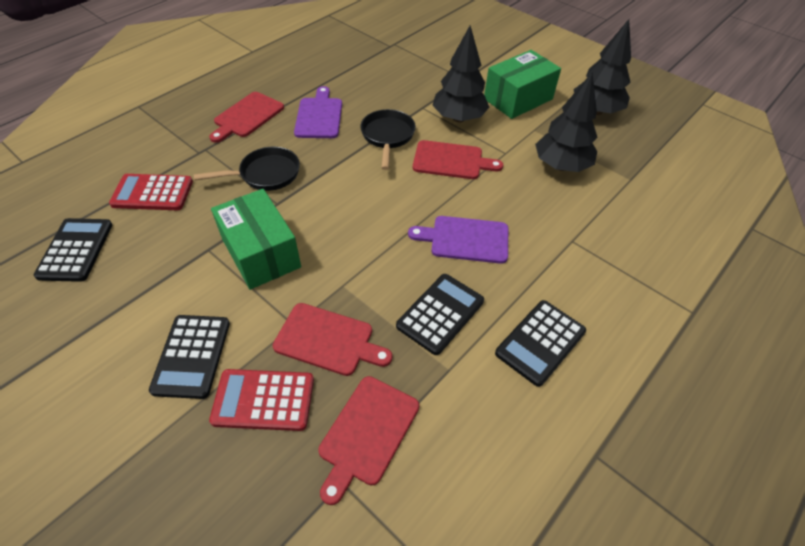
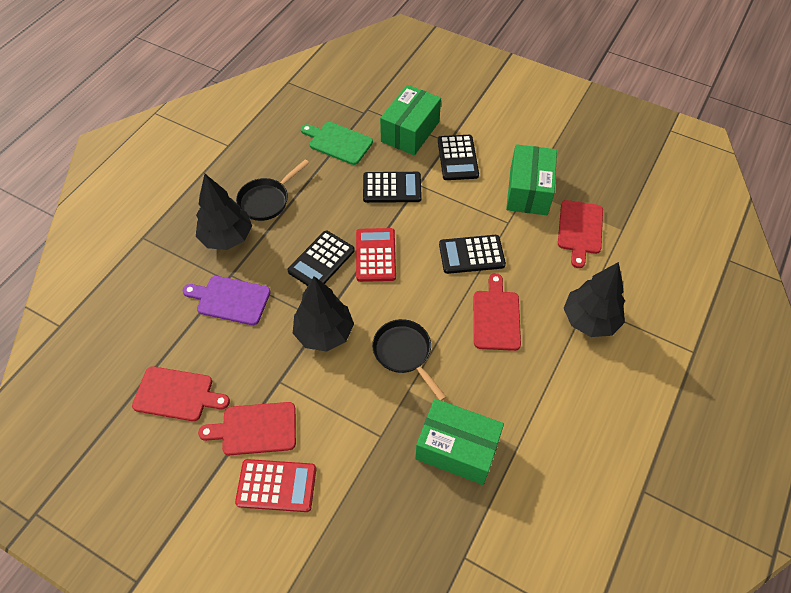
green box: 2 -> 3
green cutting board: 0 -> 1
purple cutting board: 2 -> 1

